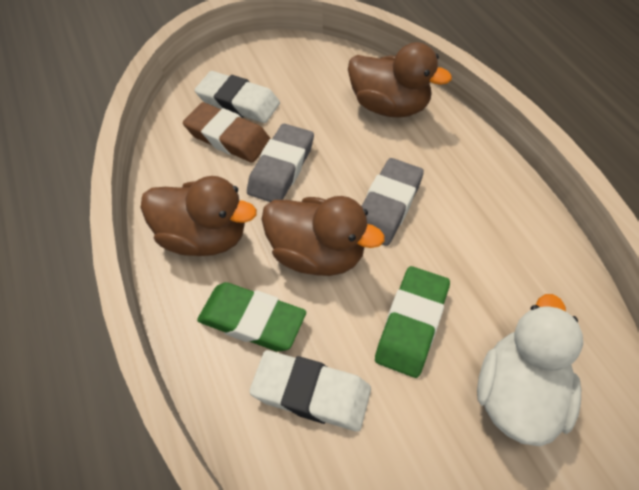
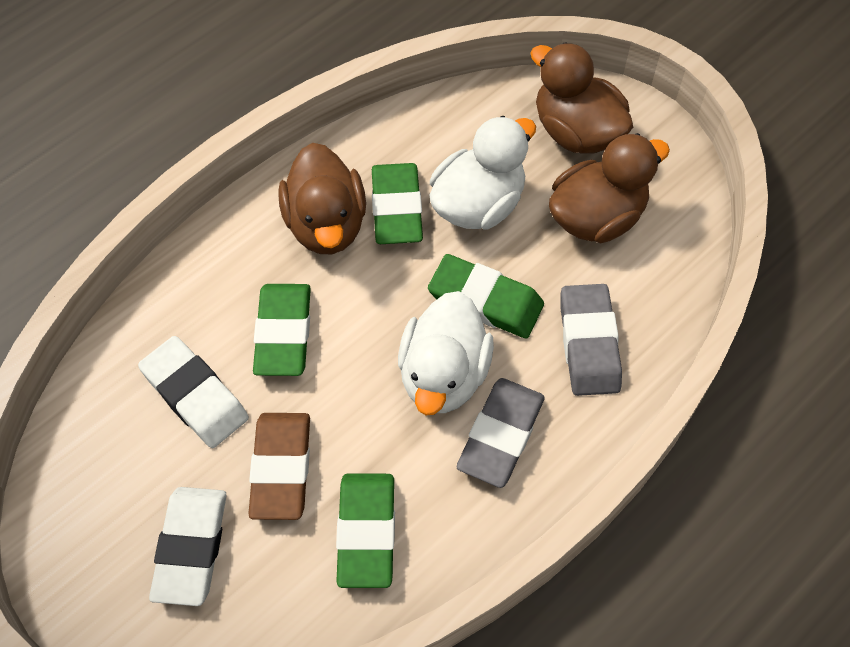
green eraser: 2 -> 4
white duck: 1 -> 2

